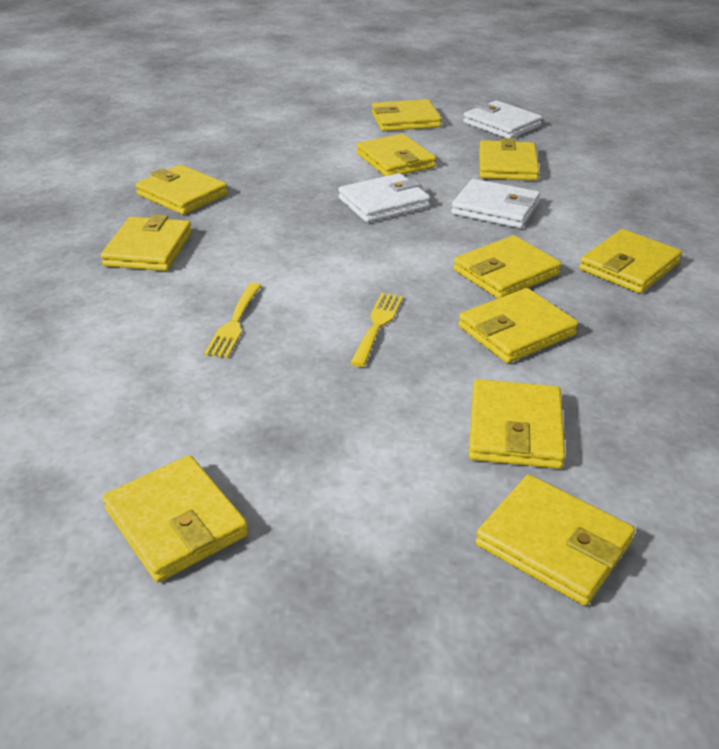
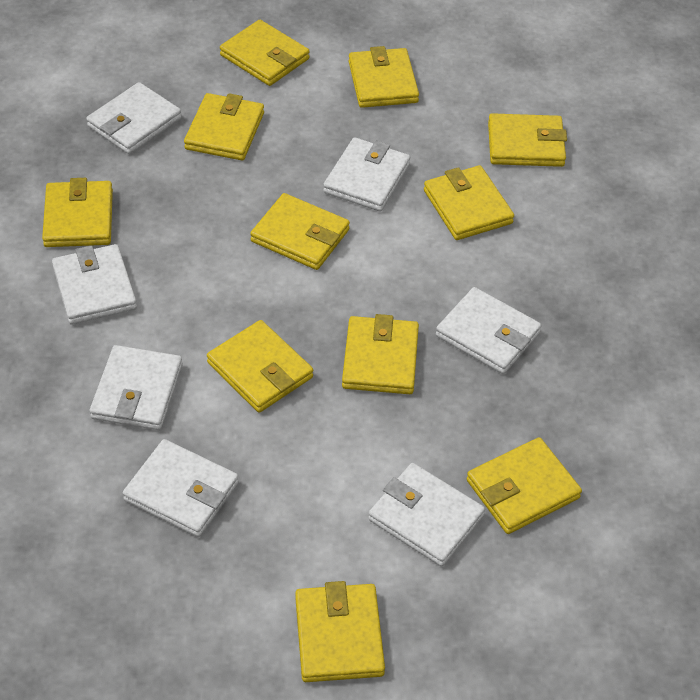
white wallet: 3 -> 7
yellow fork: 2 -> 0

